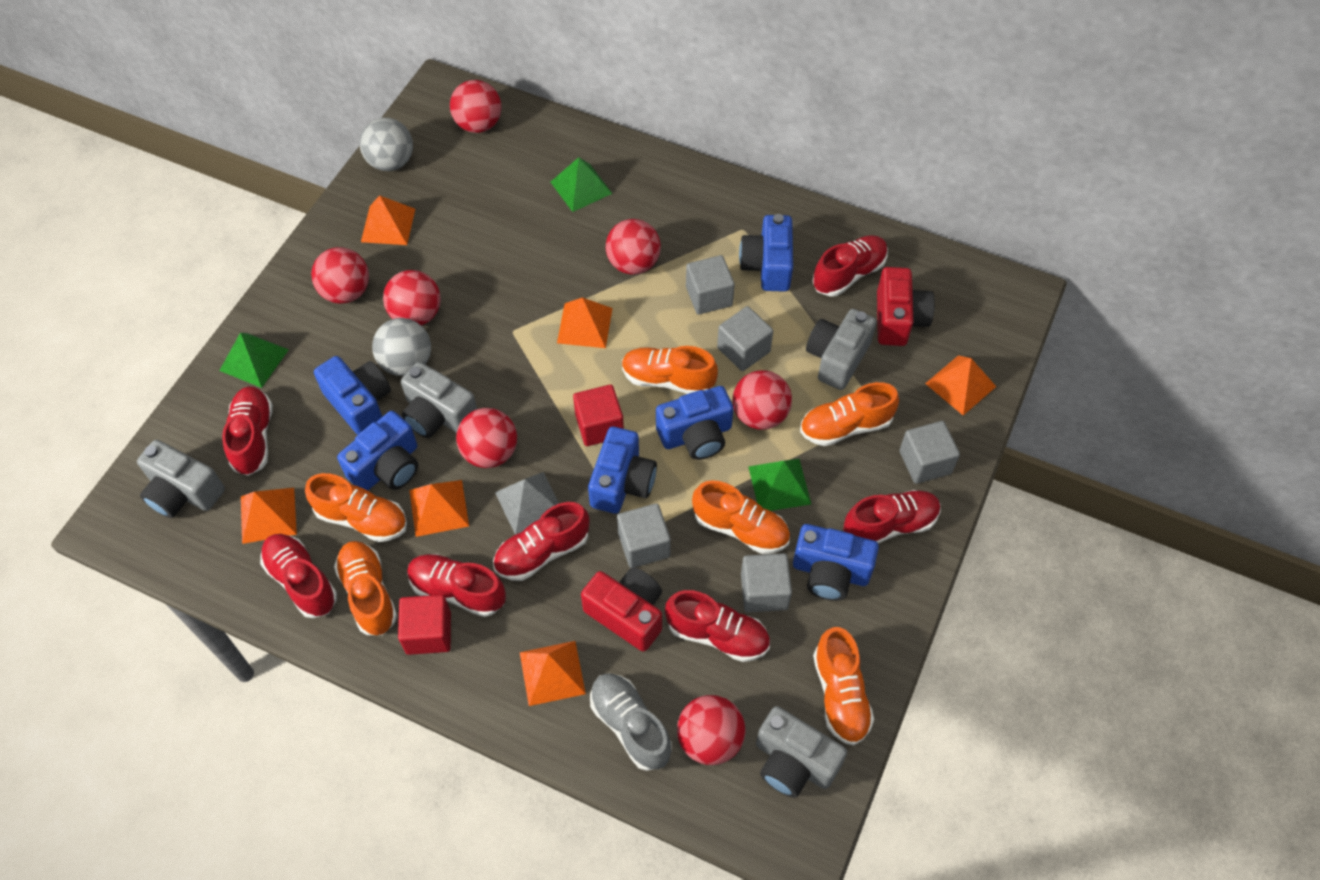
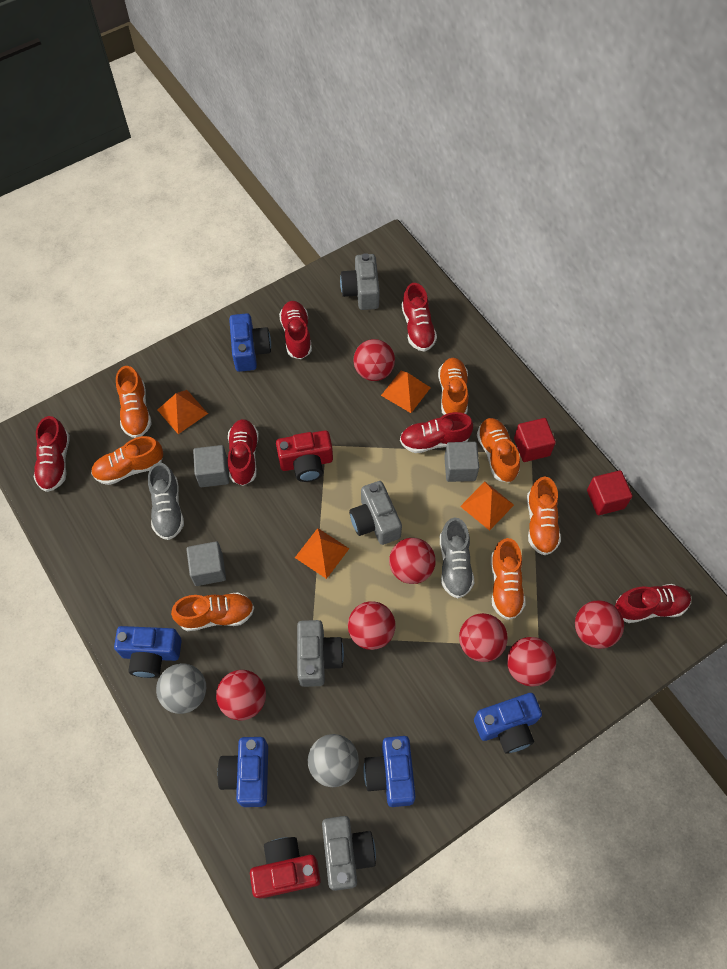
blue camera: 6 -> 5
green pyramid: 3 -> 0
grey cube: 5 -> 3
grey pyramid: 1 -> 0
grey shoe: 1 -> 2
orange pyramid: 6 -> 4
orange shoe: 6 -> 7
red shoe: 7 -> 6

